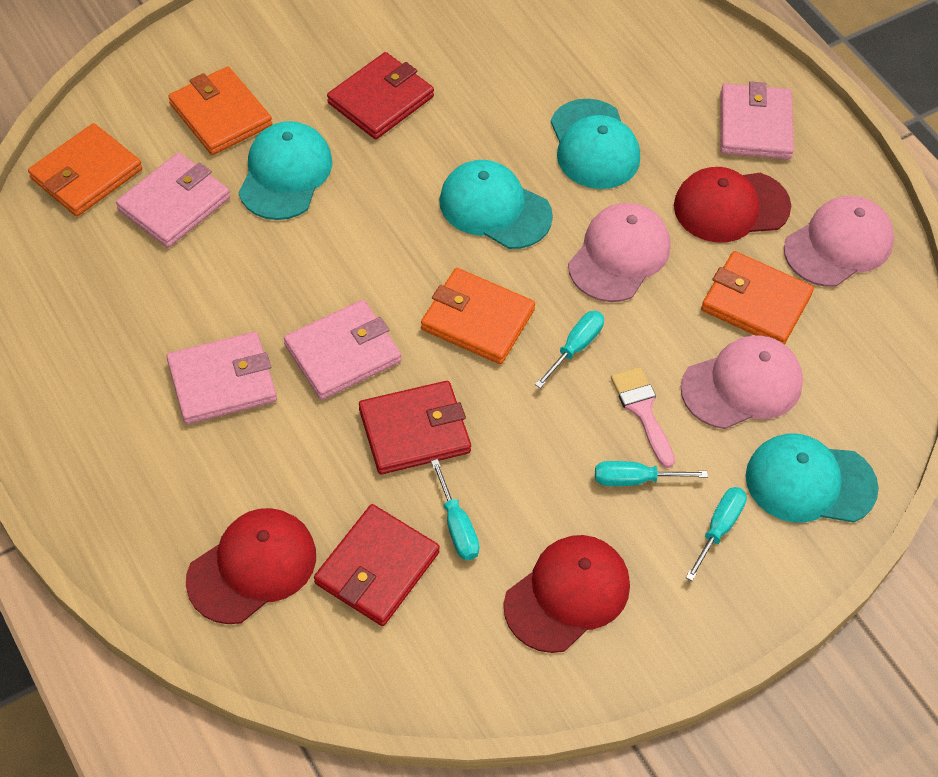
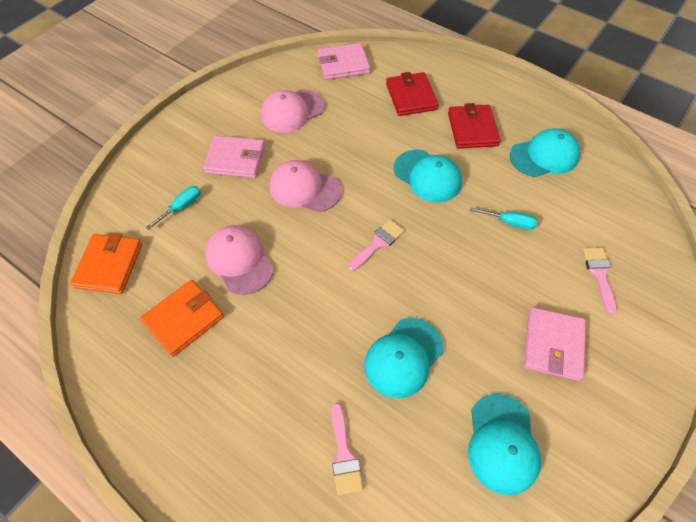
orange wallet: 4 -> 2
pink brush: 1 -> 3
pink wallet: 4 -> 3
red cap: 3 -> 0
red wallet: 3 -> 2
turquoise screwdriver: 4 -> 2

